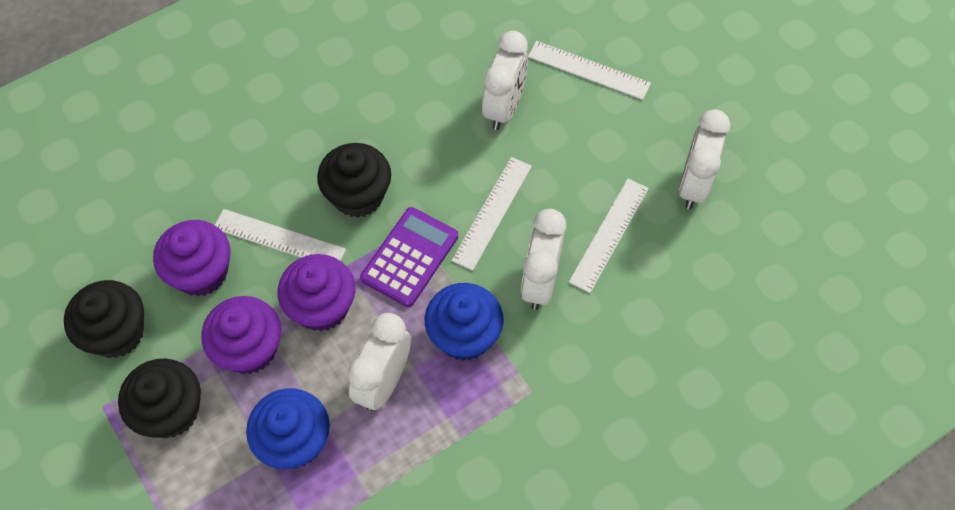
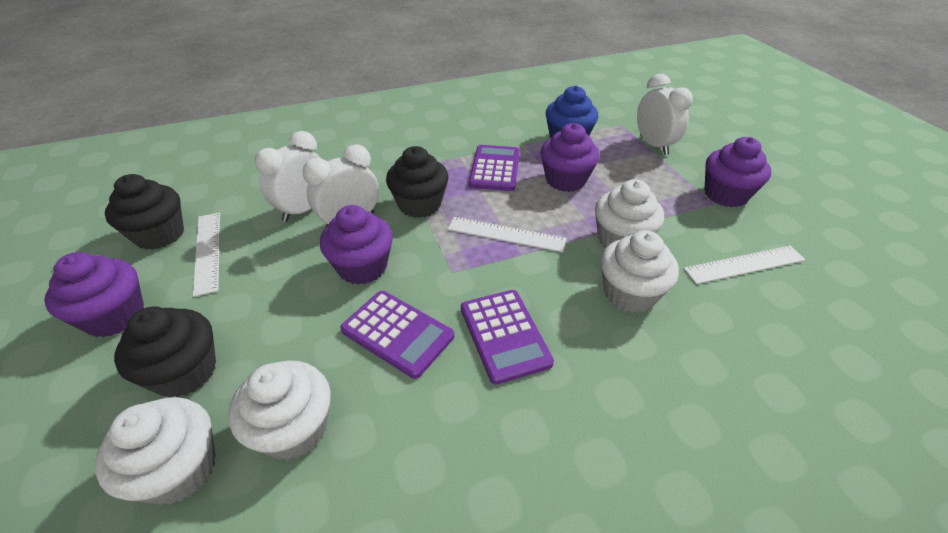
blue cupcake: 2 -> 1
purple calculator: 1 -> 3
purple cupcake: 3 -> 4
white clock: 4 -> 3
white cupcake: 0 -> 4
white ruler: 4 -> 3

